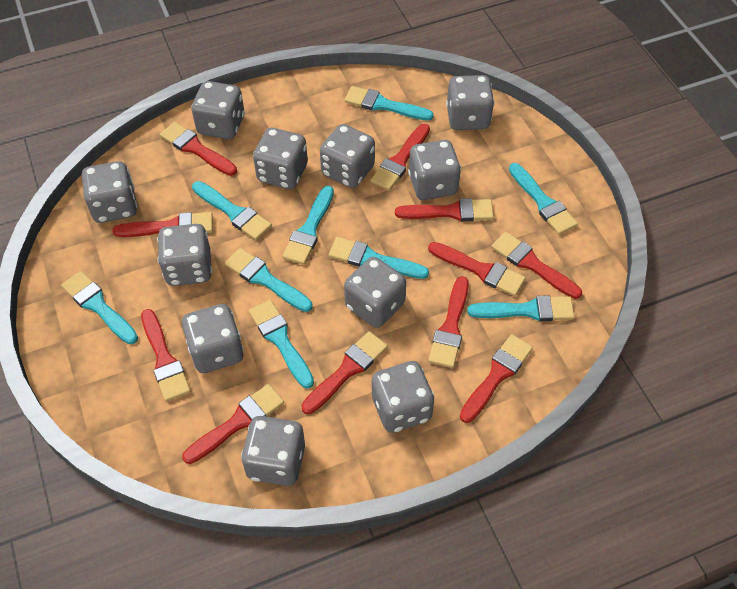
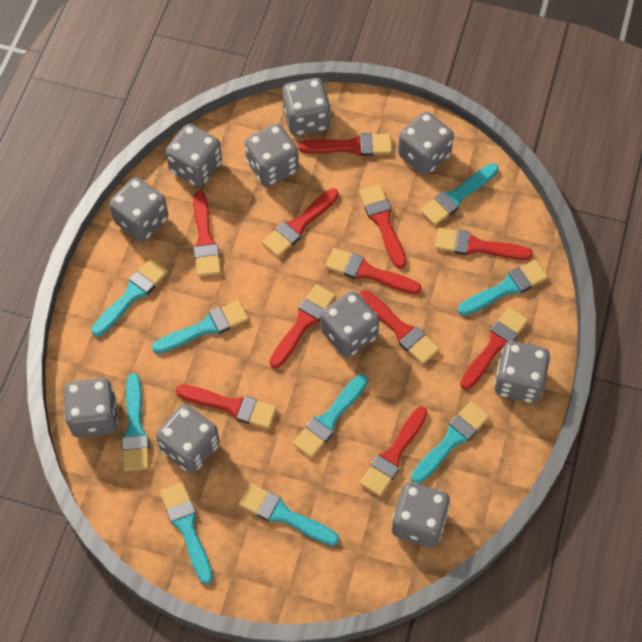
grey dice: 11 -> 10

